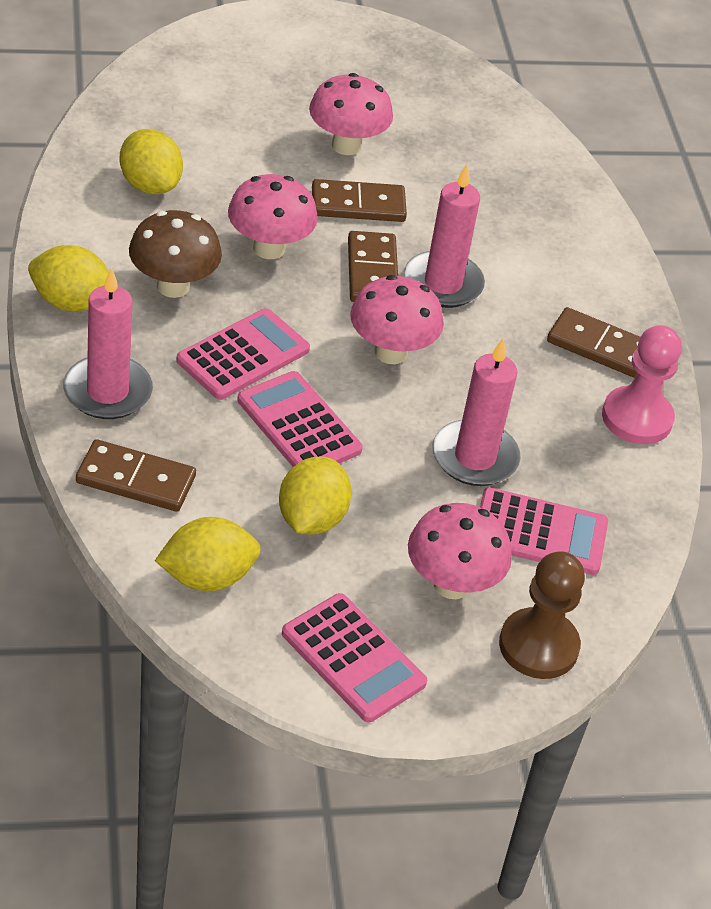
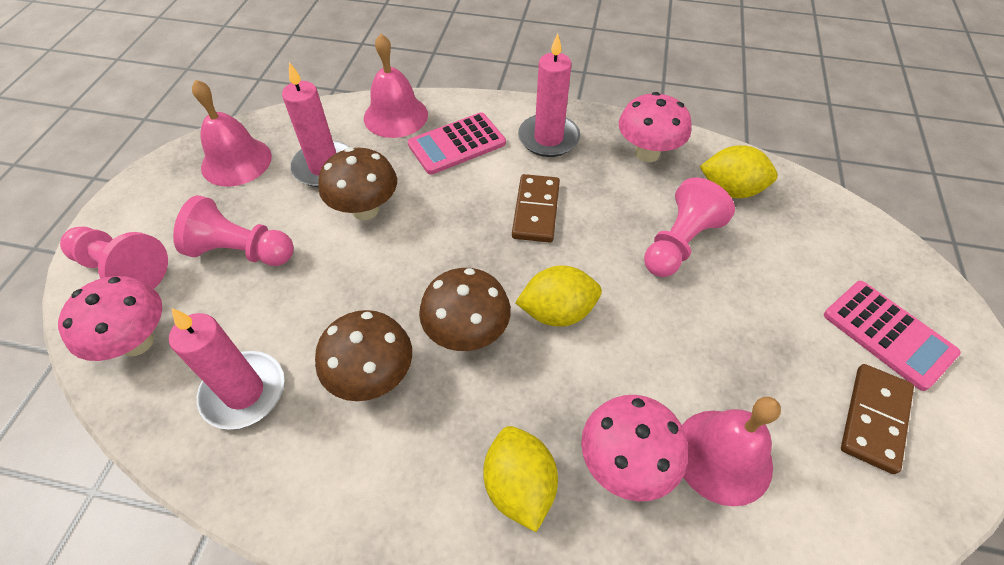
brown domino: 4 -> 2
brown mushroom: 1 -> 3
brown pawn: 1 -> 0
pink bell: 0 -> 3
pink calculator: 4 -> 2
pink mushroom: 4 -> 3
pink pawn: 1 -> 3
yellow lemon: 4 -> 3

